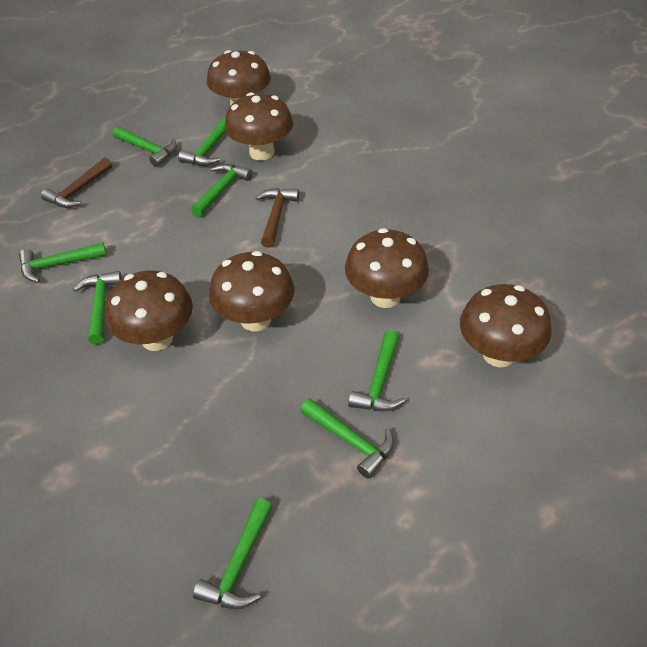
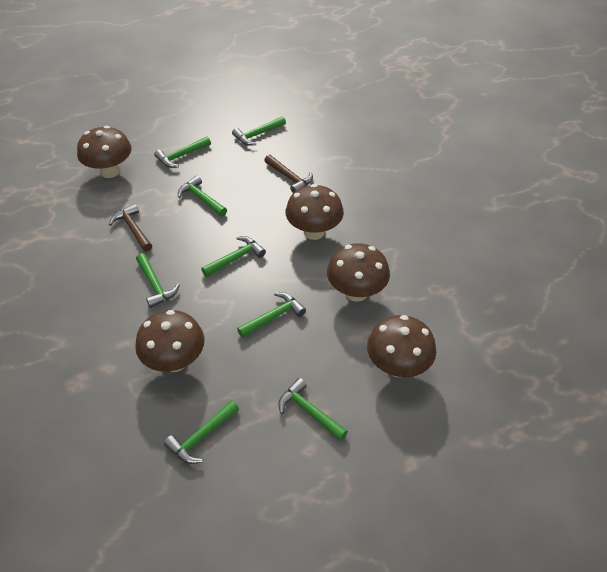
brown mushroom: 6 -> 5

